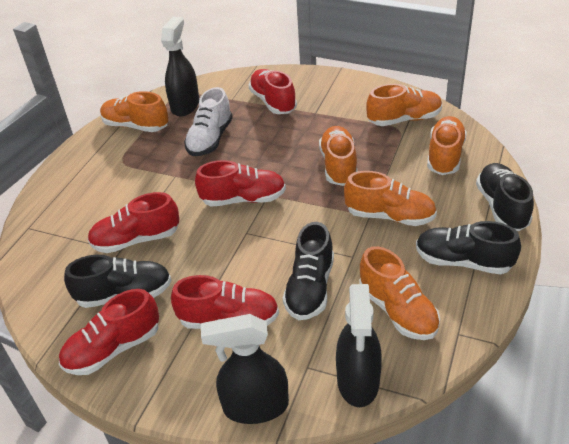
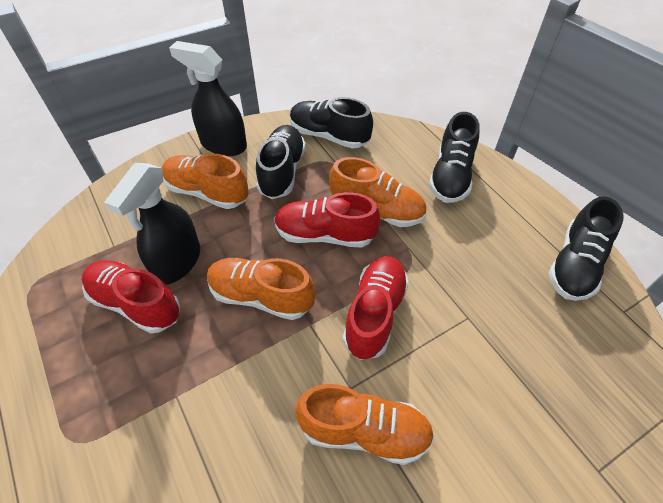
black spray bottle: 3 -> 2
orange shoe: 6 -> 4
red shoe: 5 -> 3
white shoe: 1 -> 0

